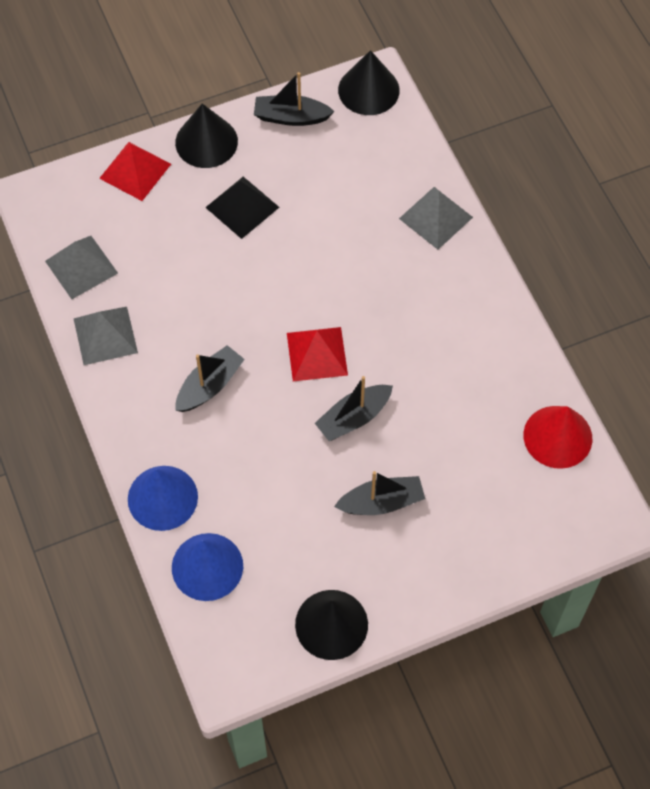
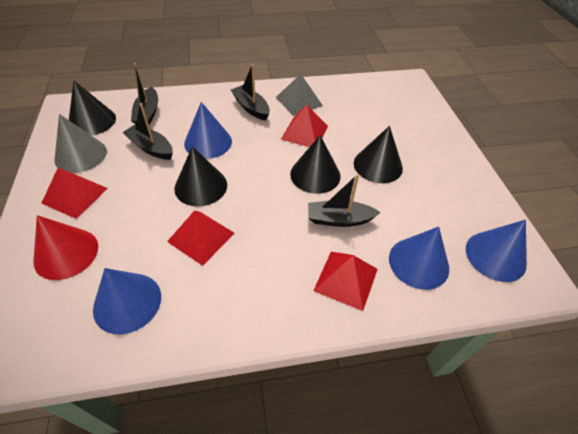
black cone: 3 -> 4
black pyramid: 1 -> 0
blue cone: 2 -> 4
grey cone: 0 -> 1
grey pyramid: 3 -> 1
red pyramid: 2 -> 4

